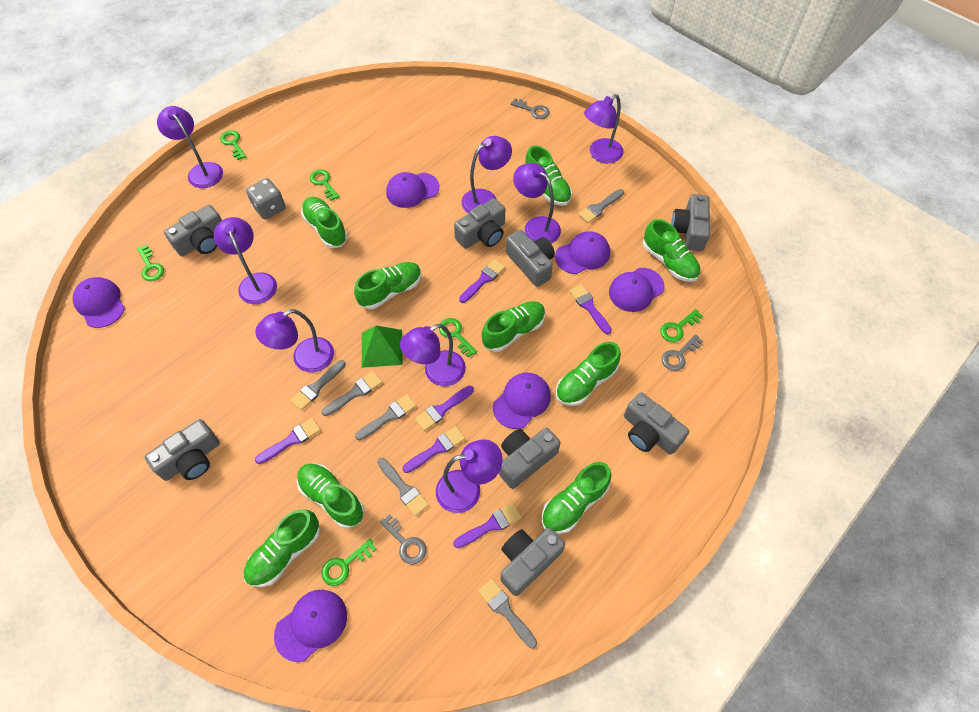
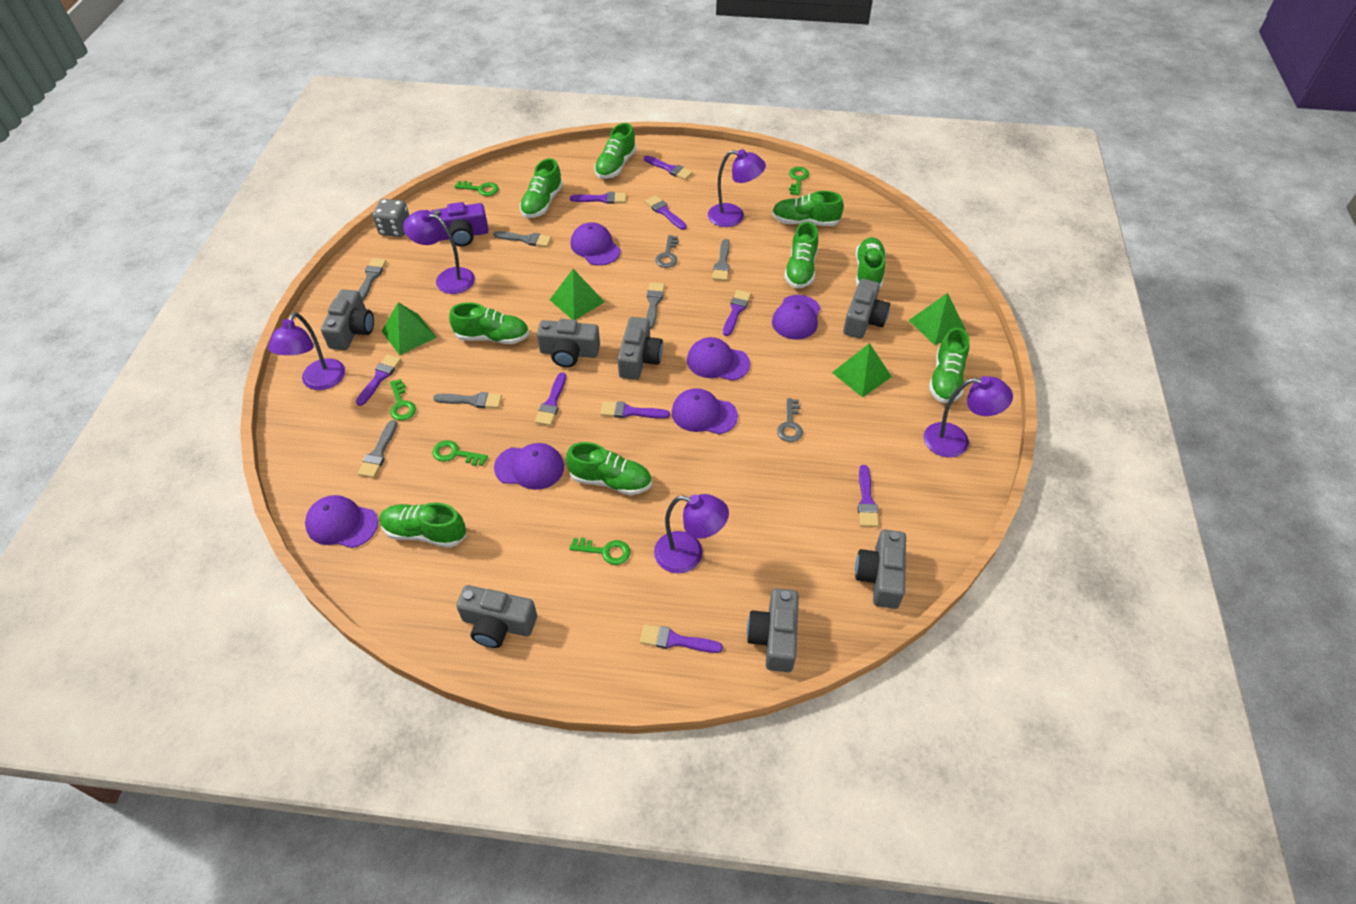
green key: 6 -> 5
green pyramid: 1 -> 4
grey camera: 8 -> 7
grey key: 3 -> 2
purple brush: 6 -> 9
purple camera: 0 -> 1
purple lamp: 8 -> 5

